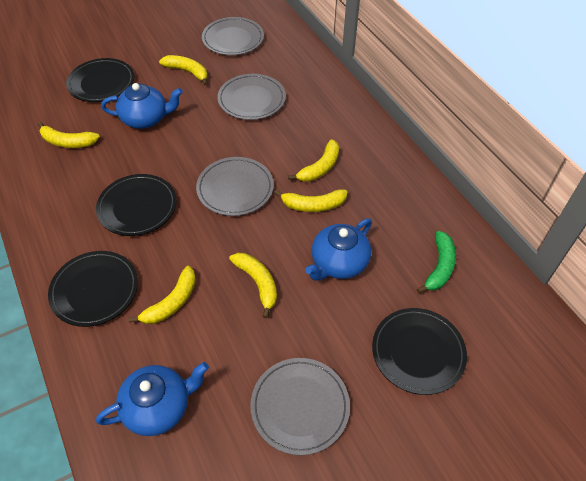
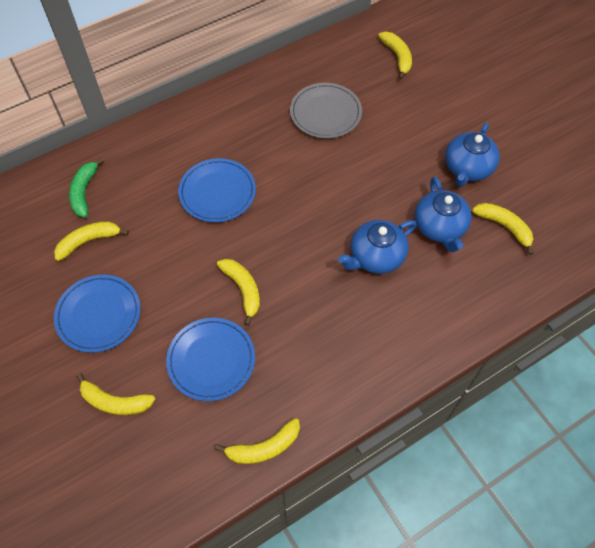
black plate: 4 -> 0
blue plate: 0 -> 3
grey plate: 4 -> 1

